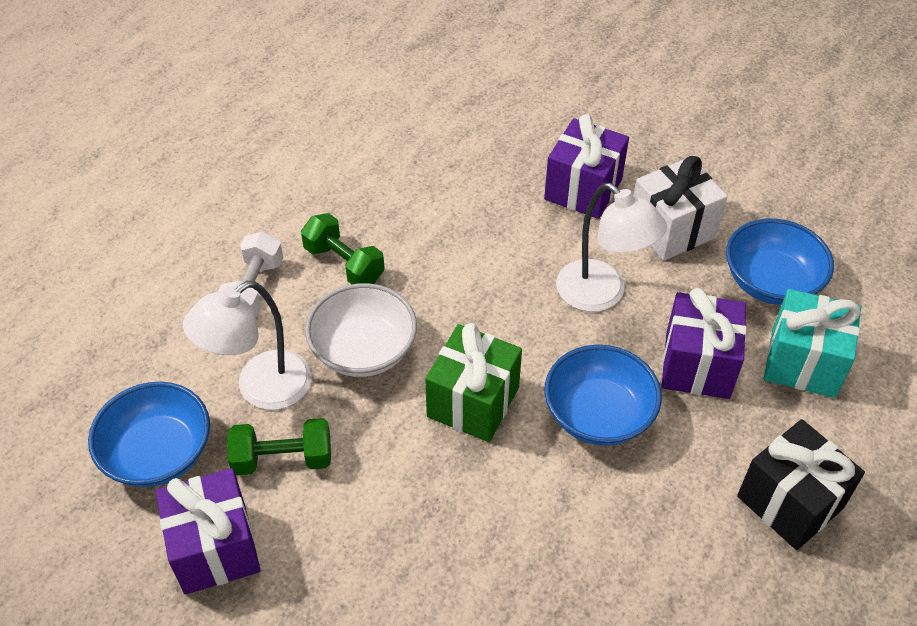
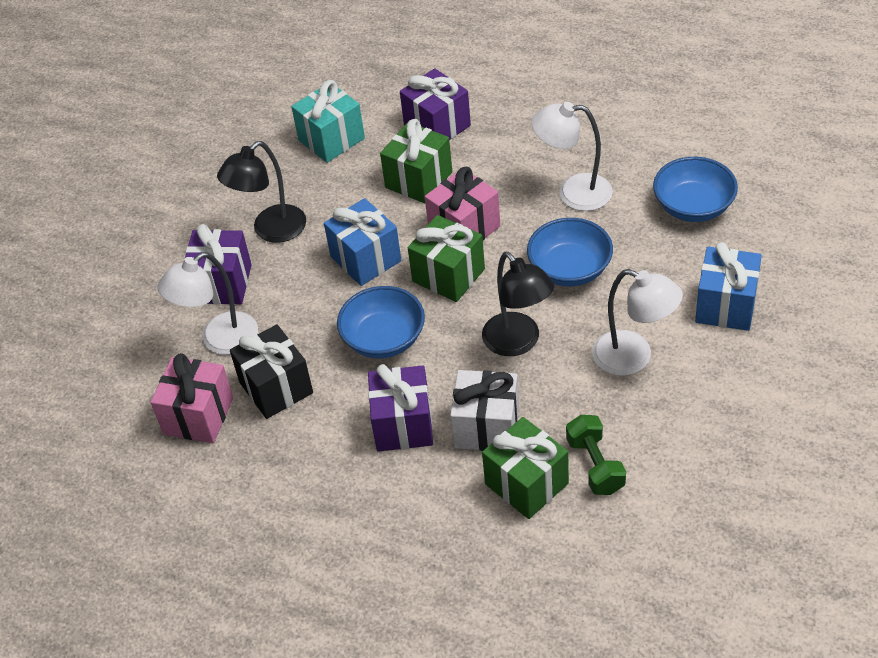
black lamp: 0 -> 2
blue gift: 0 -> 2
green dumbbell: 2 -> 1
green gift: 1 -> 3
pink gift: 0 -> 2
white bowl: 1 -> 0
white dumbbell: 1 -> 0
white lamp: 2 -> 3

